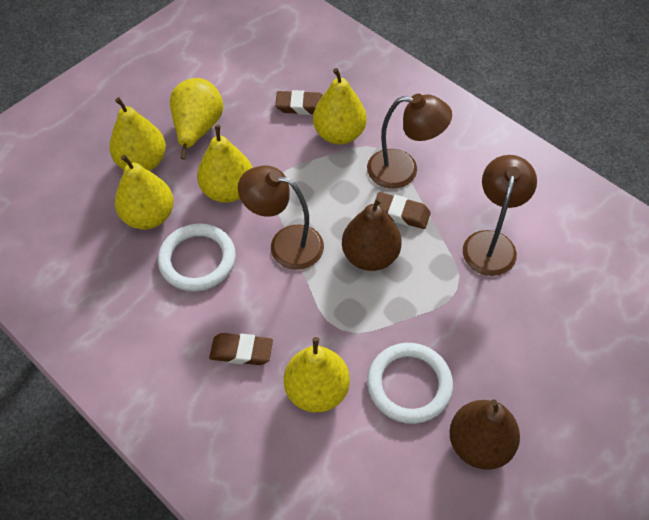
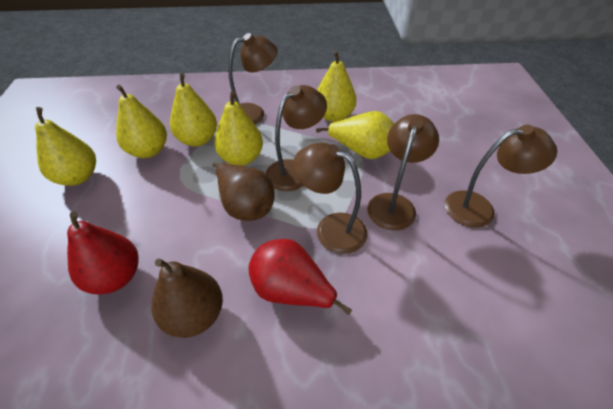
brown eraser: 3 -> 0
brown lamp: 3 -> 5
red pear: 0 -> 2
white ring: 2 -> 0

